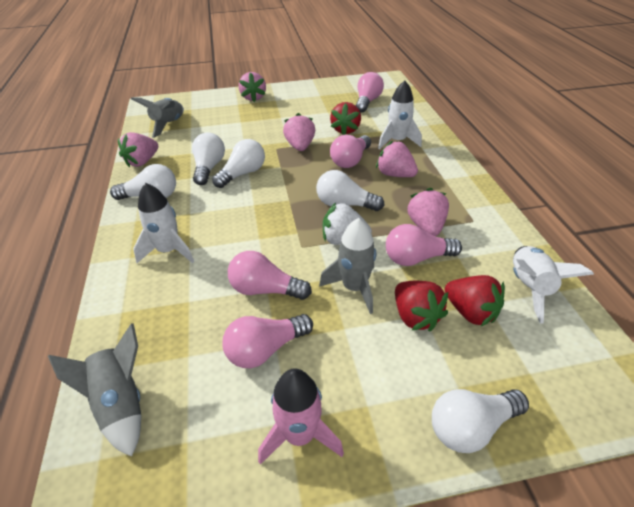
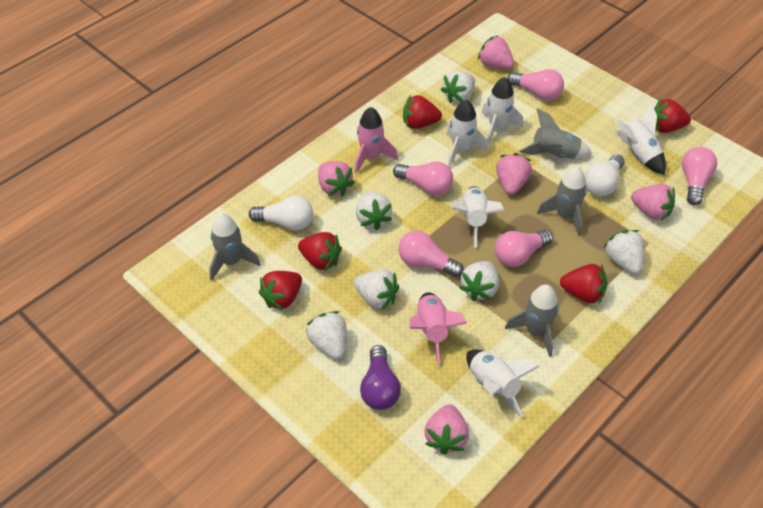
grey rocket: 3 -> 4
pink rocket: 1 -> 2
purple light bulb: 0 -> 1
red strawberry: 3 -> 5
white light bulb: 5 -> 2
white rocket: 3 -> 5
white strawberry: 1 -> 6

